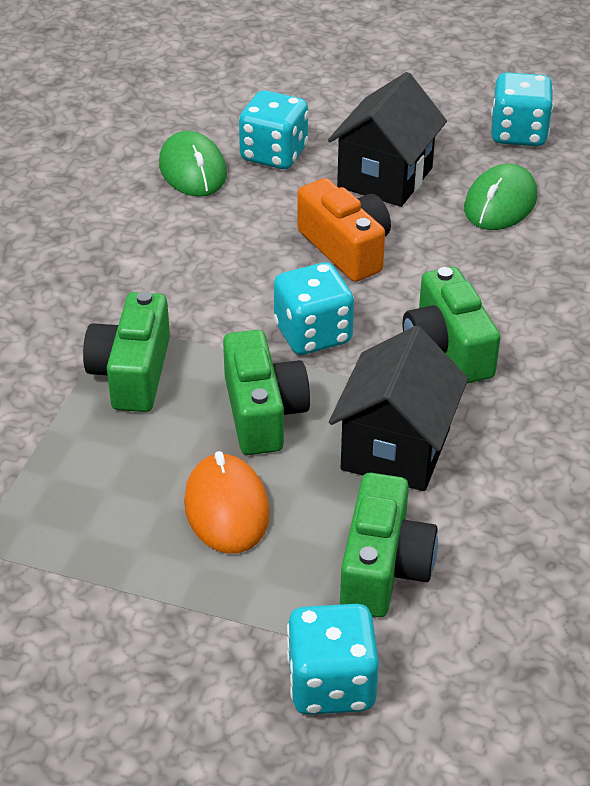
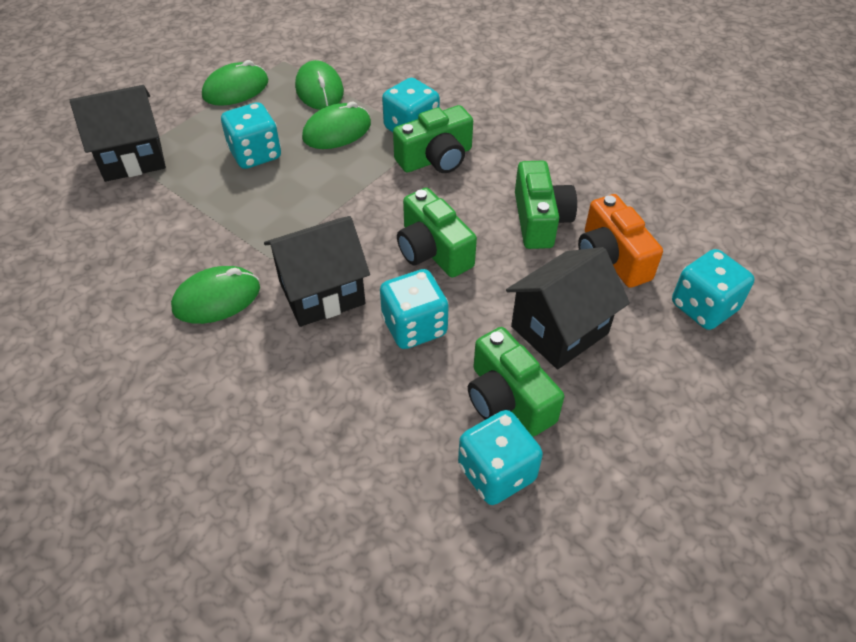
black house: 2 -> 3
green mouse: 2 -> 4
orange mouse: 1 -> 0
turquoise dice: 4 -> 5

